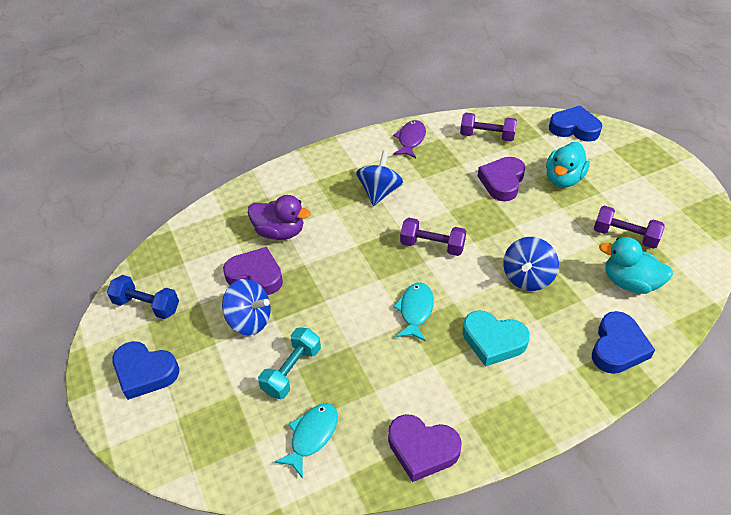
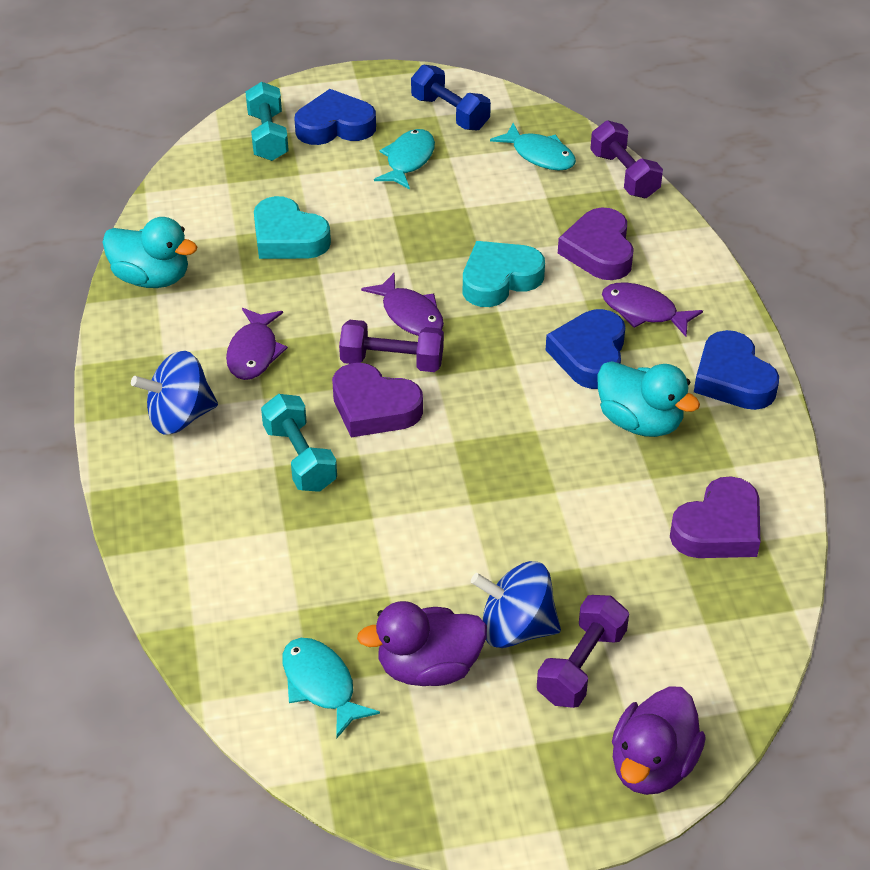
blue spinning top: 3 -> 2
purple duck: 1 -> 2
purple fish: 1 -> 3
turquoise dumbbell: 1 -> 2
turquoise fish: 2 -> 3
turquoise heart: 1 -> 2

